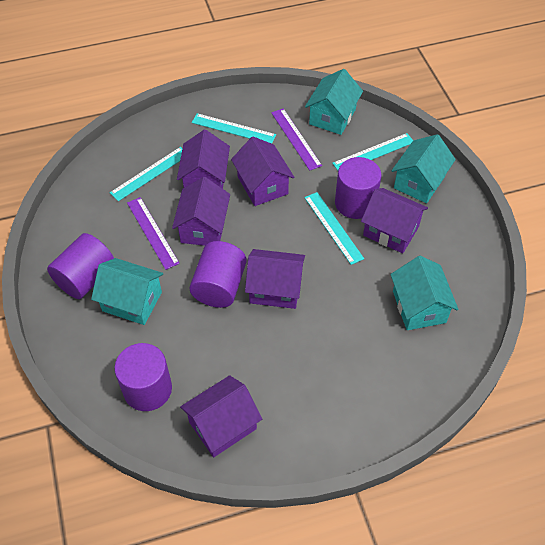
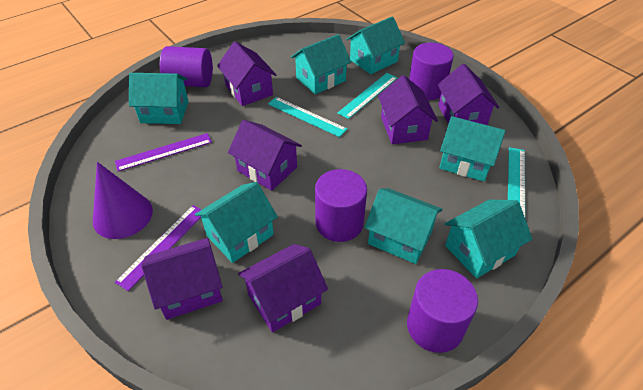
purple cone: 0 -> 1
turquoise house: 4 -> 7
turquoise ruler: 4 -> 3

